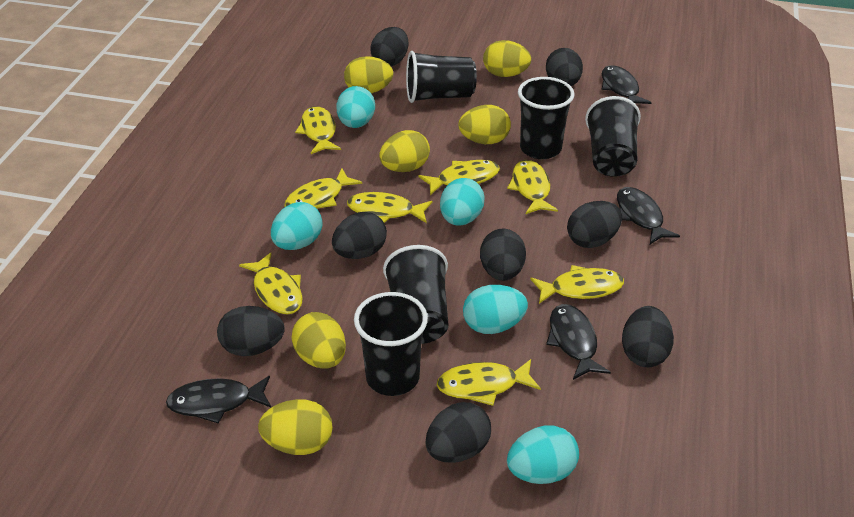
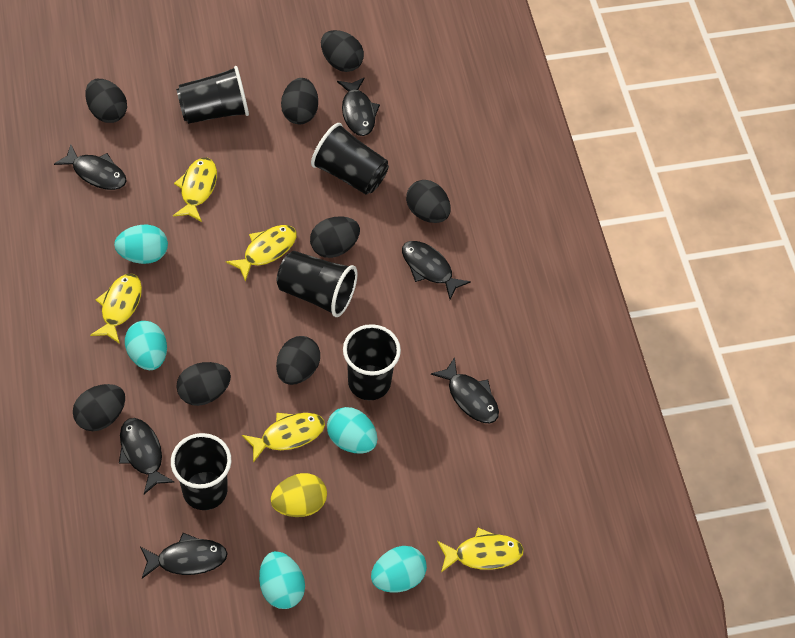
black fish: 4 -> 6
yellow egg: 6 -> 1
yellow fish: 8 -> 5

